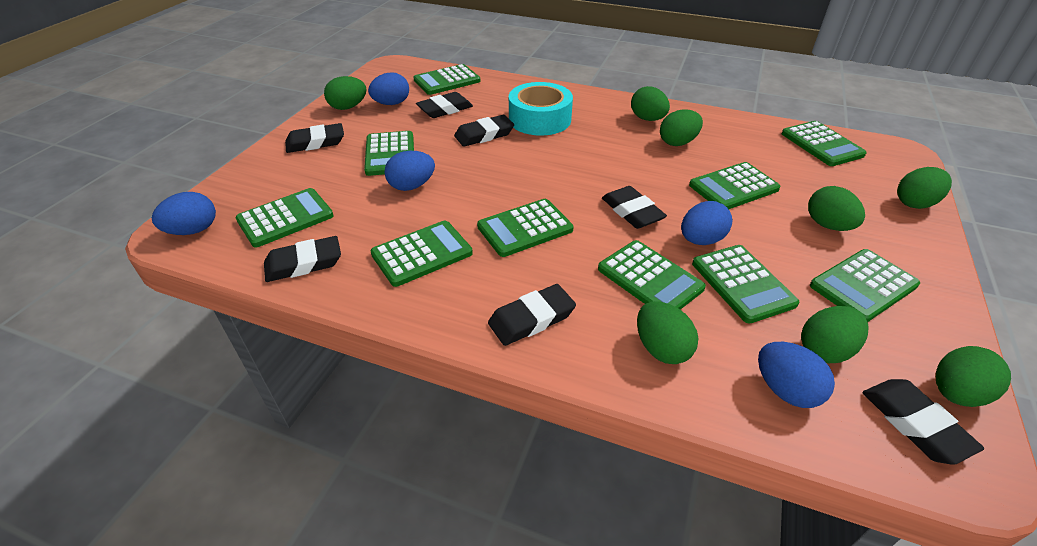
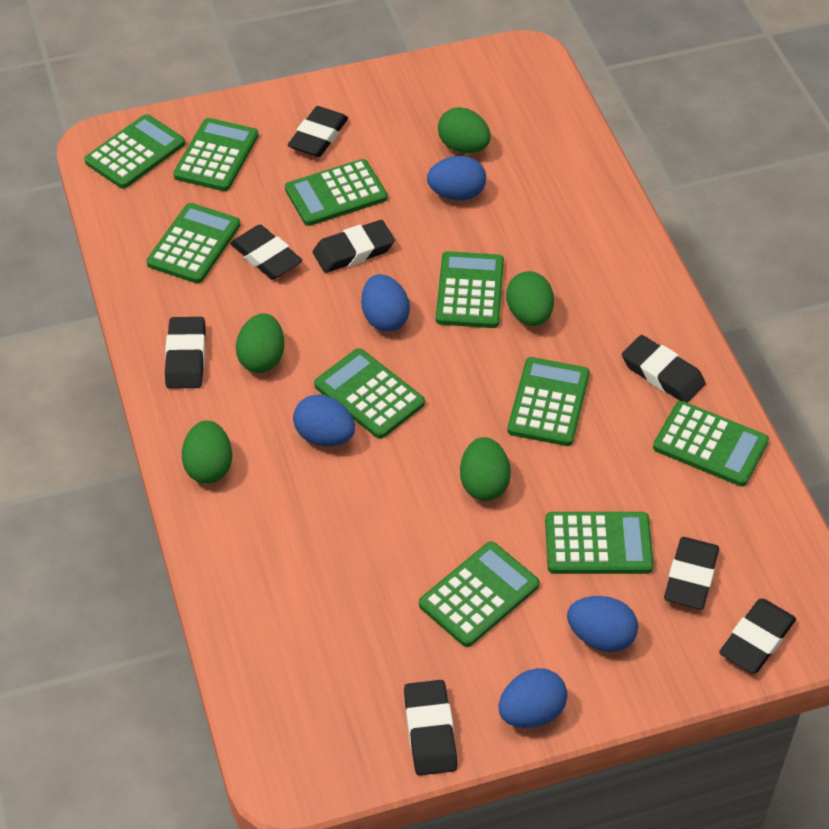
black eraser: 7 -> 8
green egg: 8 -> 5
turquoise tape: 1 -> 0

